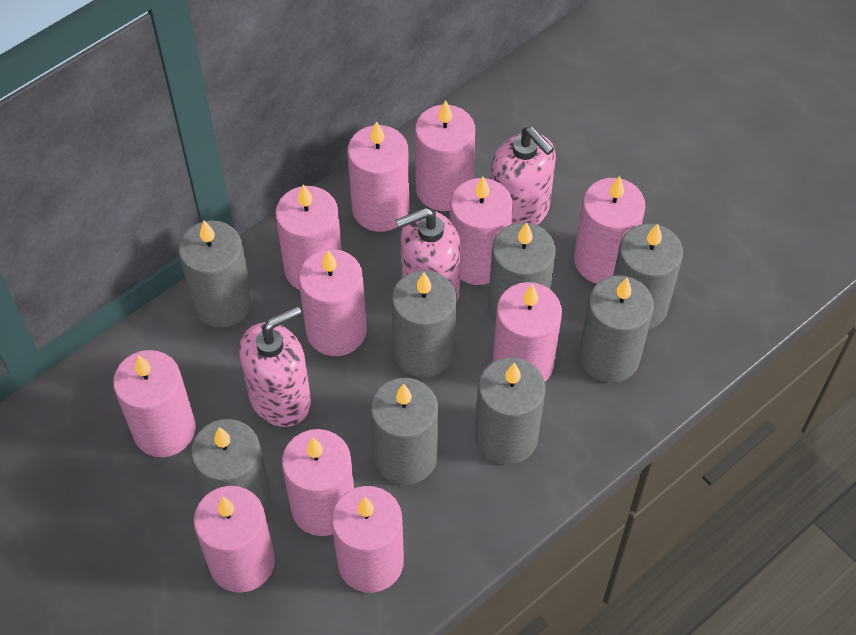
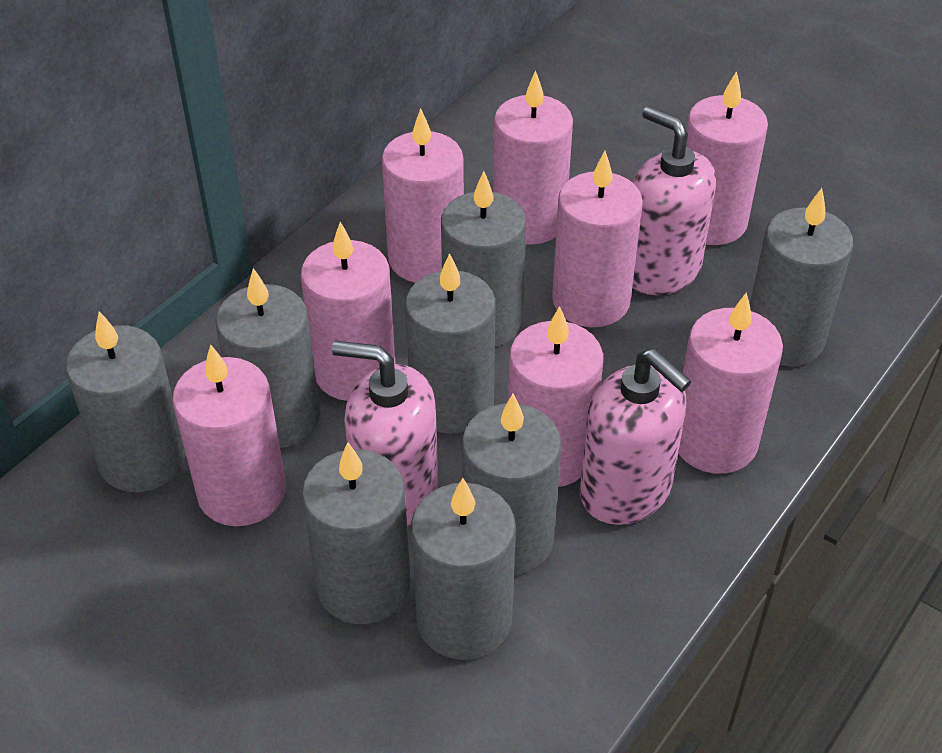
pink candle: 11 -> 8

